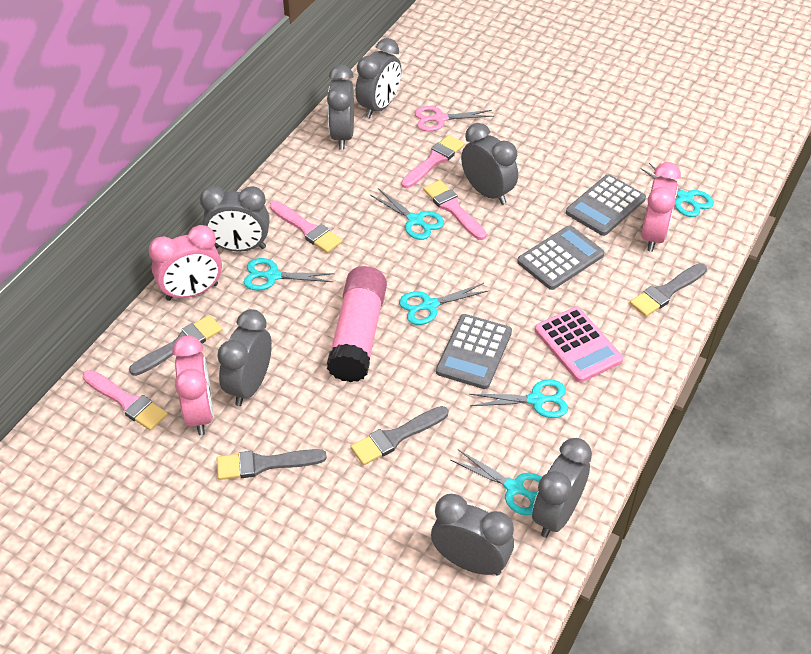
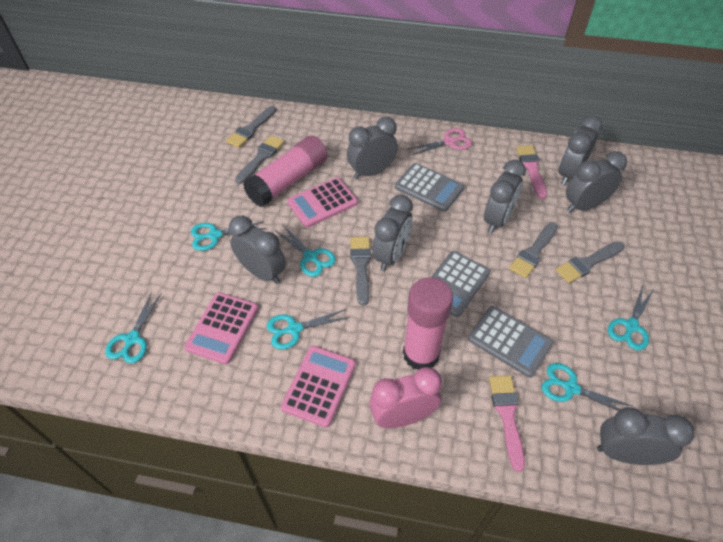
grey brush: 4 -> 5
pink brush: 4 -> 2
pink calculator: 1 -> 3
pink clock: 3 -> 1
pink glue stick: 1 -> 2

